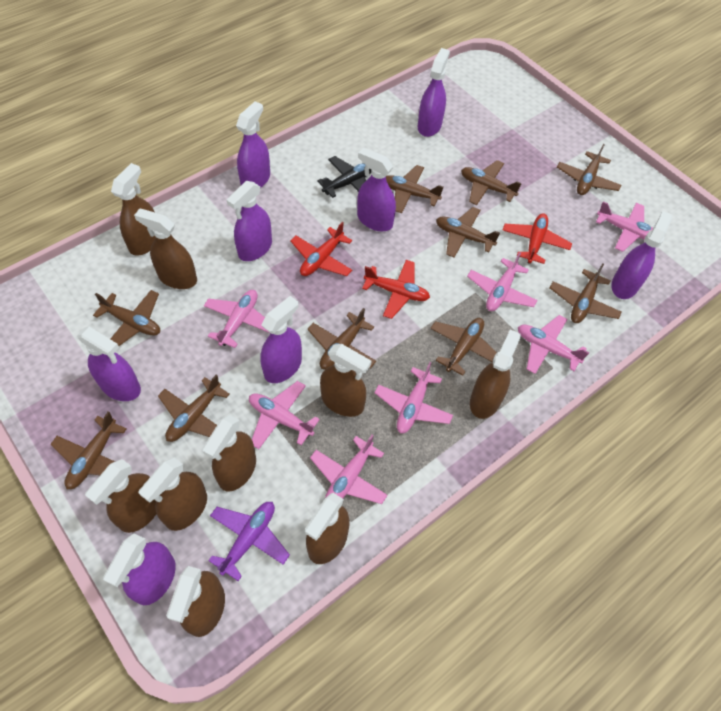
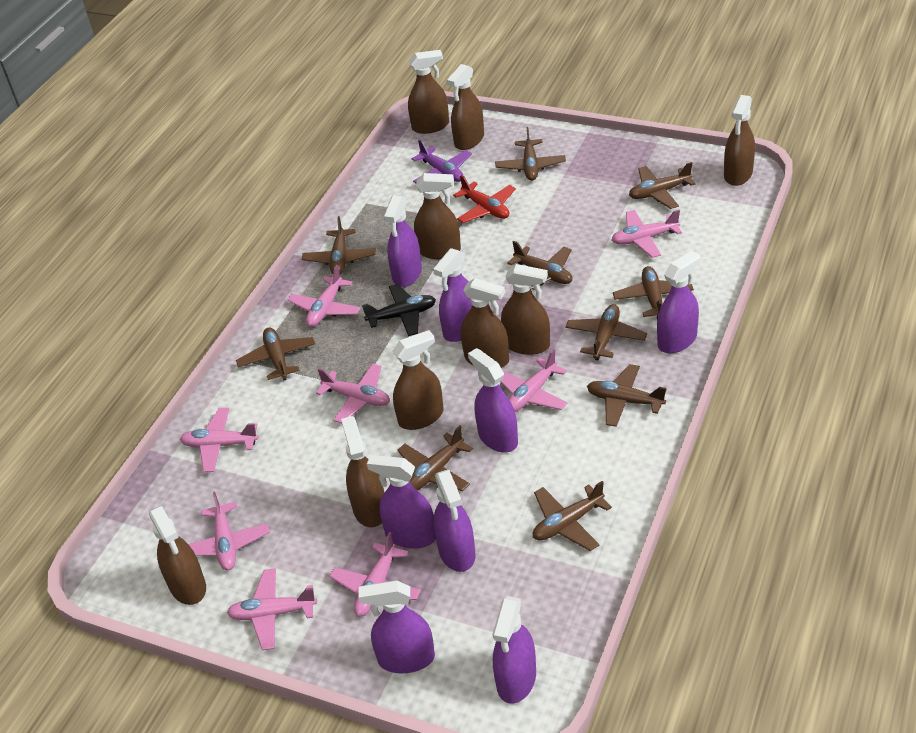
pink plane: 7 -> 8
red plane: 3 -> 1

